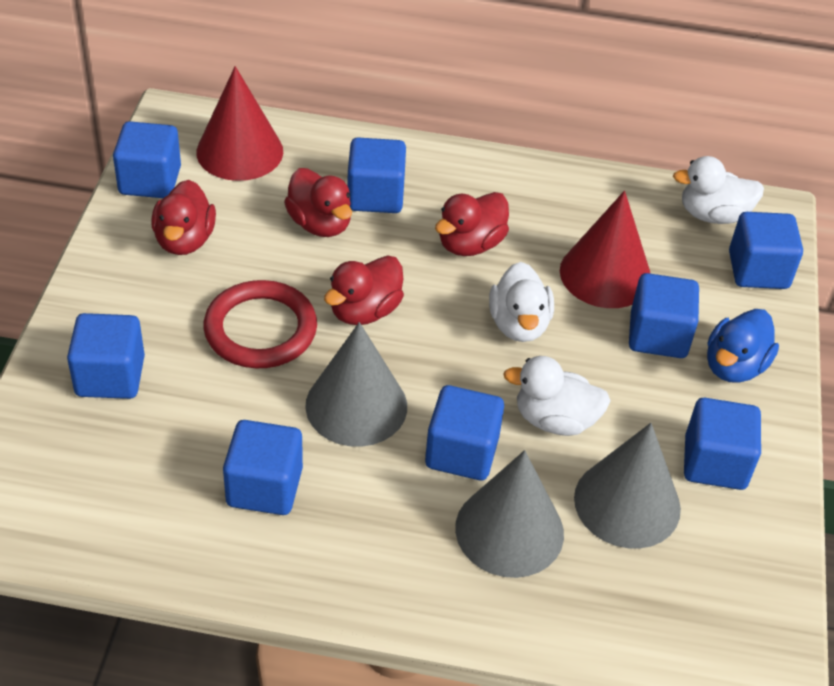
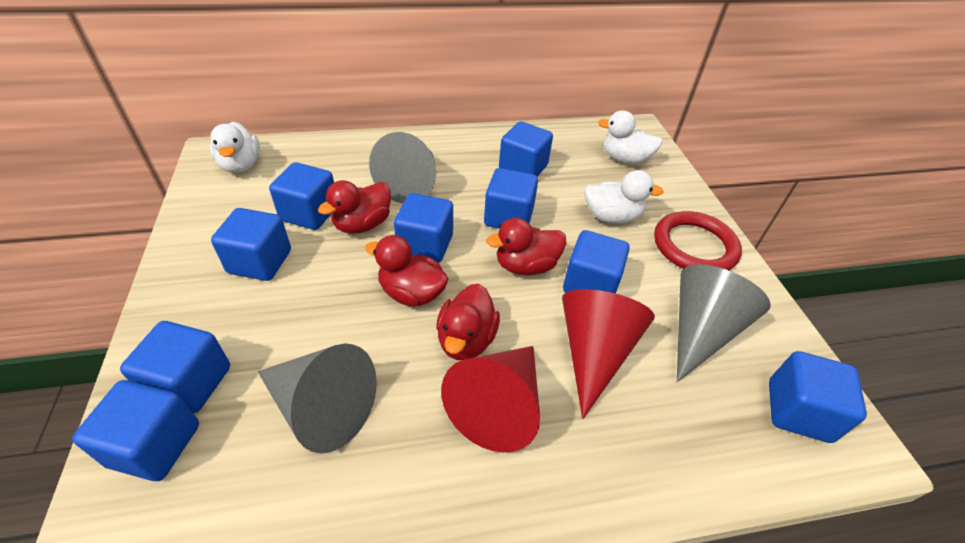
blue cube: 8 -> 9
blue duck: 1 -> 0

